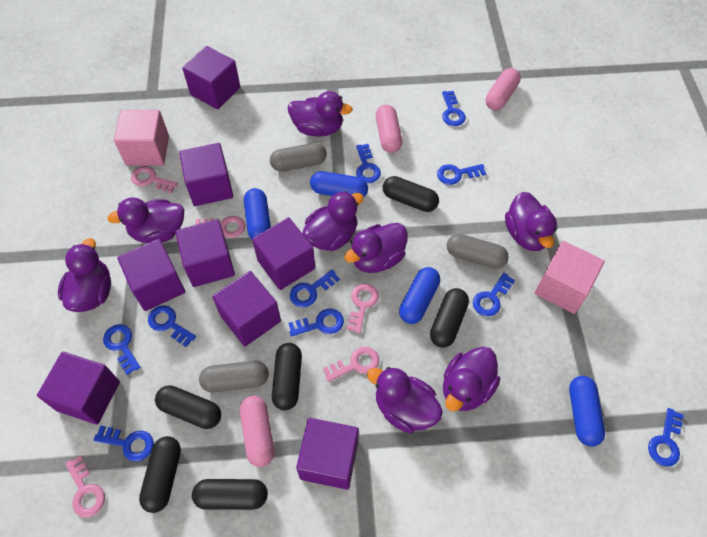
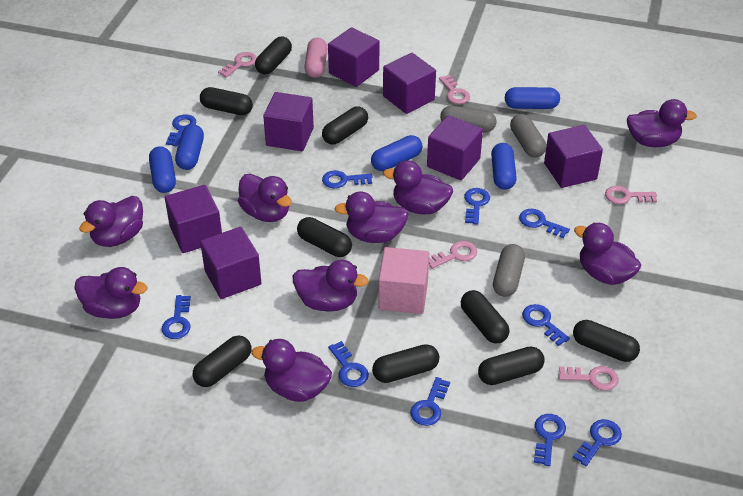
black capsule: 6 -> 9
blue capsule: 4 -> 5
pink capsule: 3 -> 1
pink cube: 2 -> 1
purple cube: 8 -> 7
purple duck: 8 -> 9

